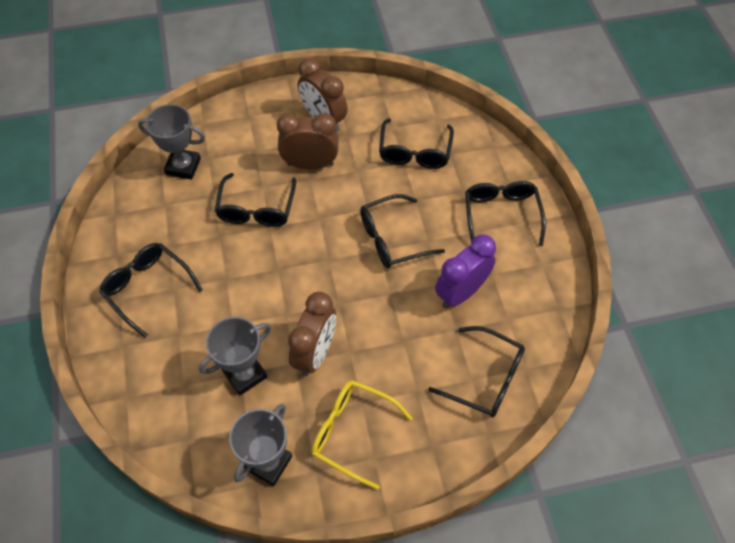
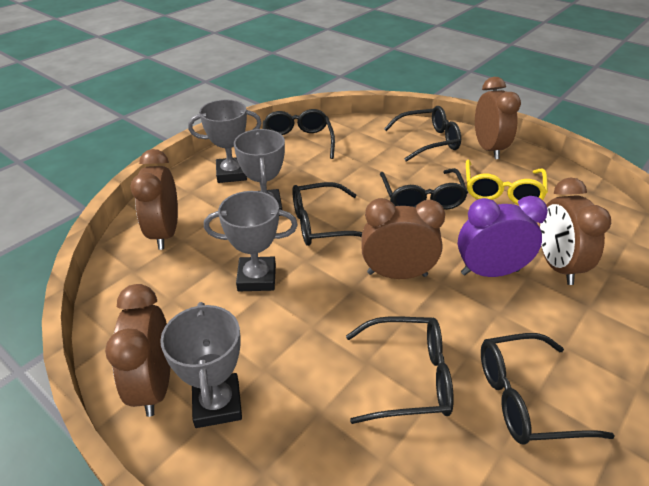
brown clock: 3 -> 5
grey trophy: 3 -> 4

